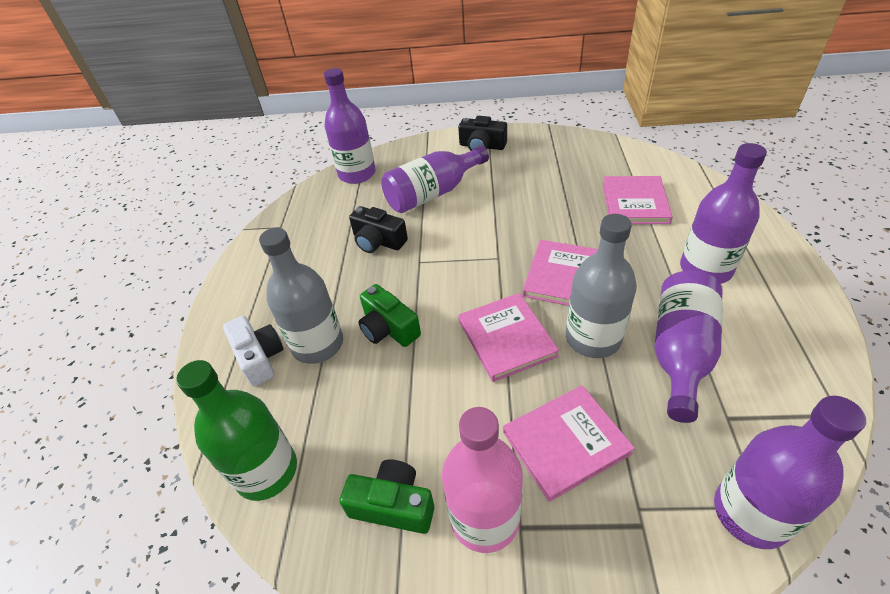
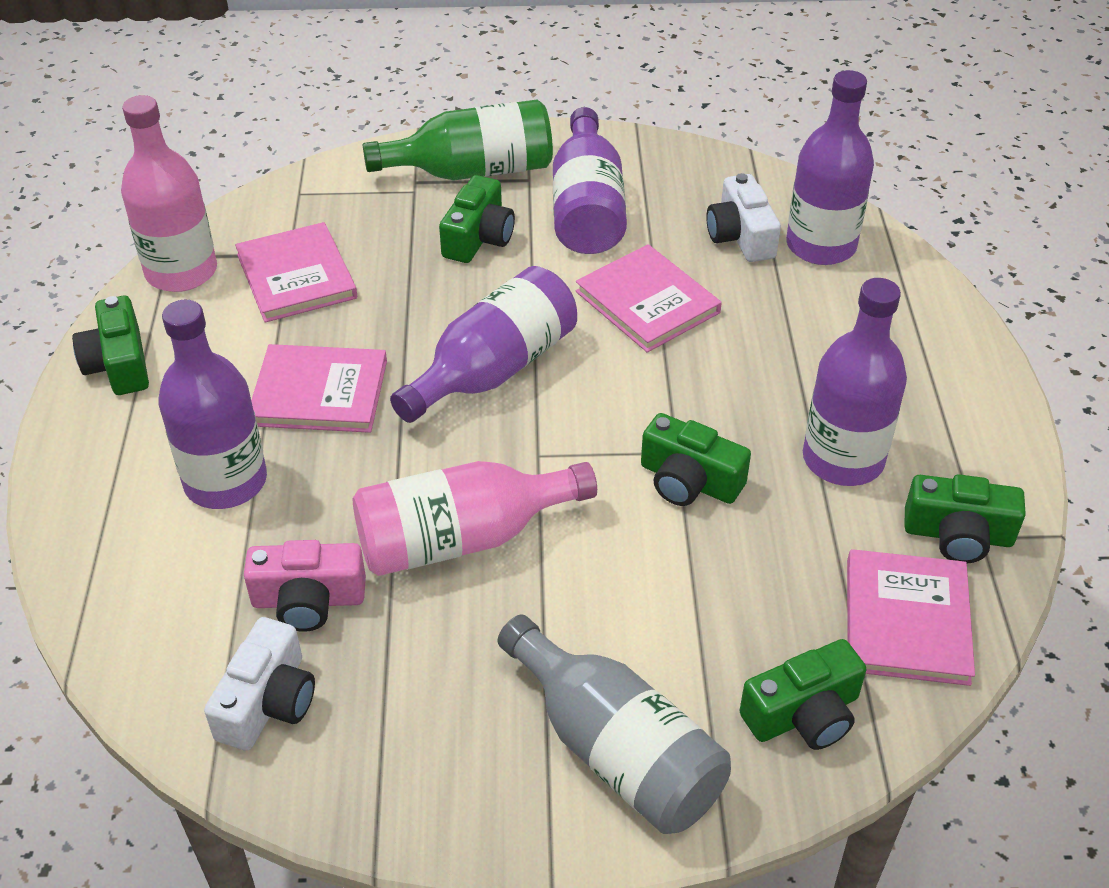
black camera: 2 -> 0
green camera: 2 -> 5
grey bottle: 2 -> 1
pink bottle: 1 -> 2
pink camera: 0 -> 1
white camera: 1 -> 2

